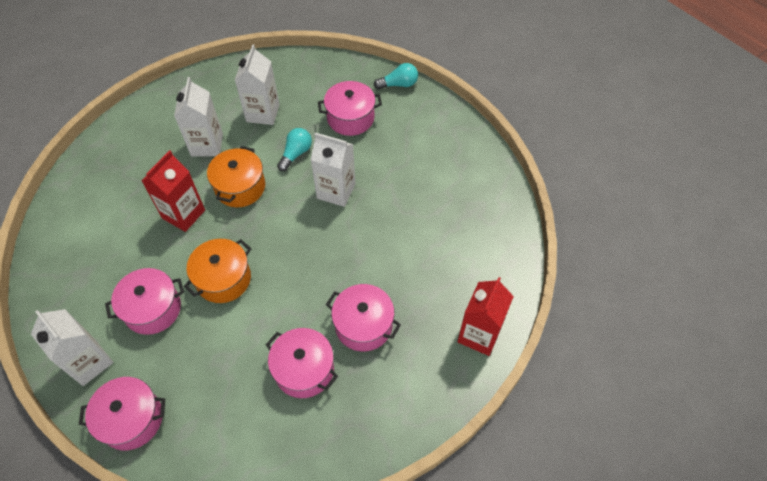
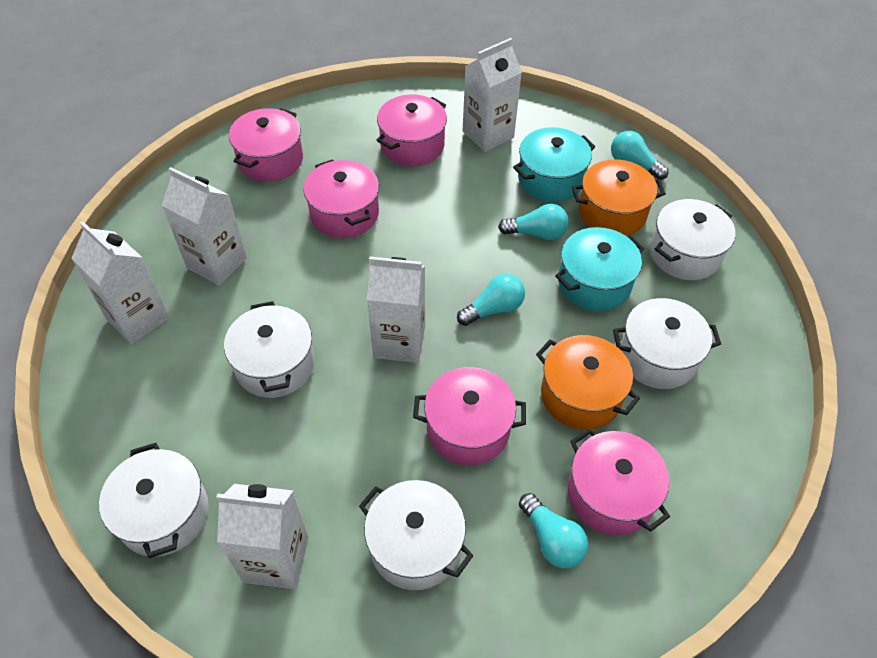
red carton: 2 -> 0
turquoise light bulb: 2 -> 4
turquoise pot: 0 -> 2
white carton: 4 -> 5
white pot: 0 -> 5

